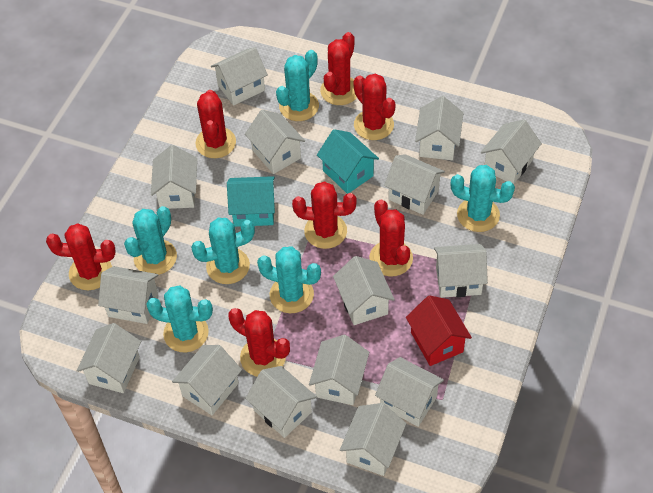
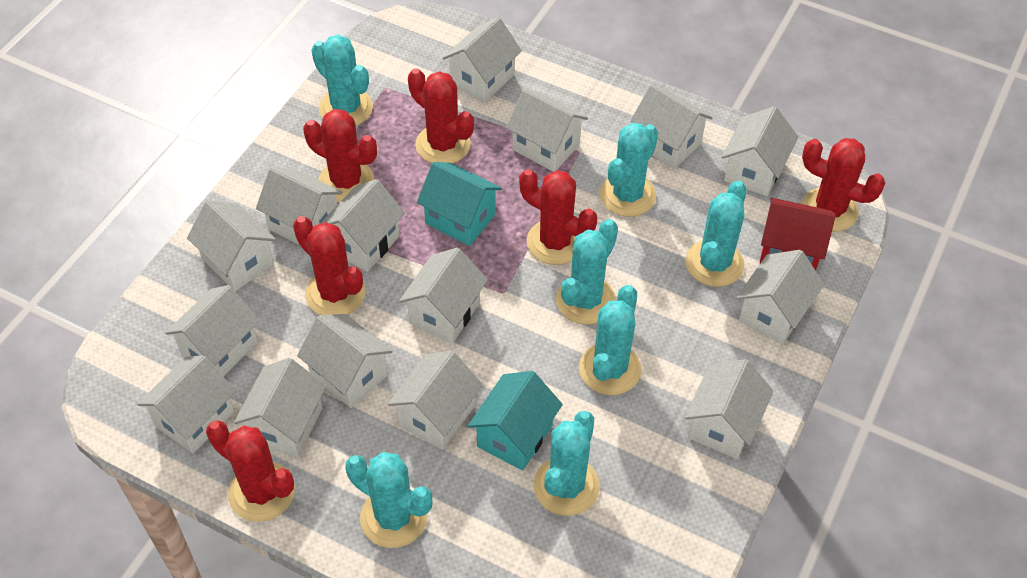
red cactus: 7 -> 6
turquoise cactus: 6 -> 7

